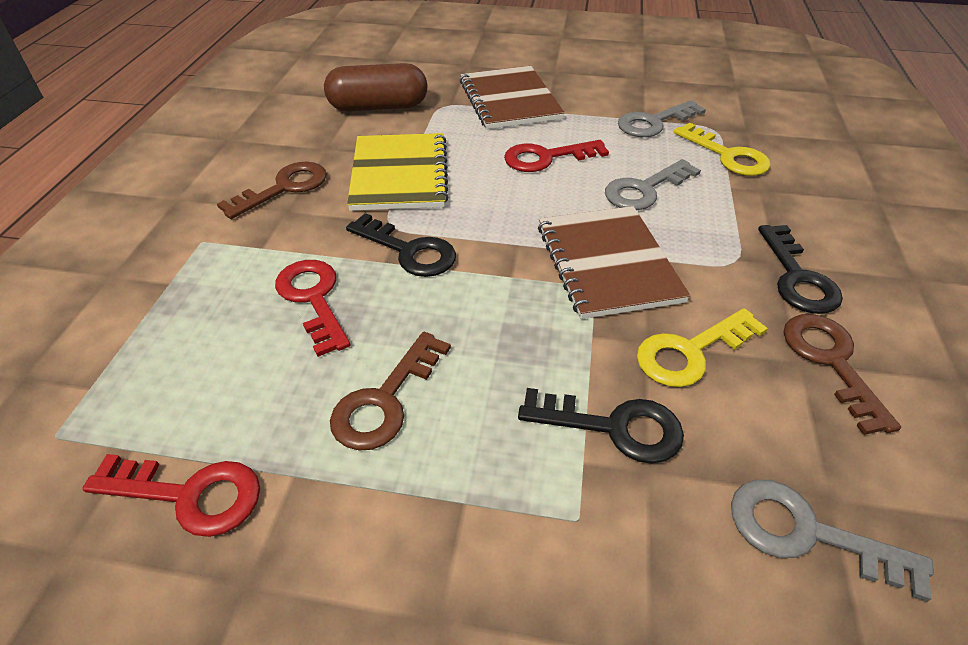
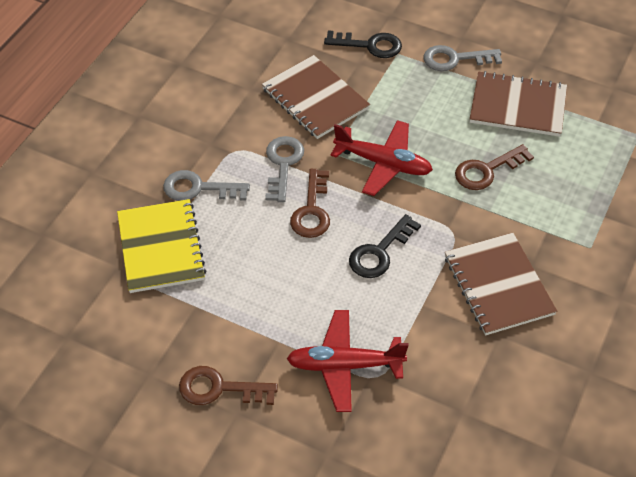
black key: 3 -> 2
brown capsule: 1 -> 0
brown notebook: 2 -> 3
red key: 3 -> 0
red plane: 0 -> 2
yellow key: 2 -> 0

